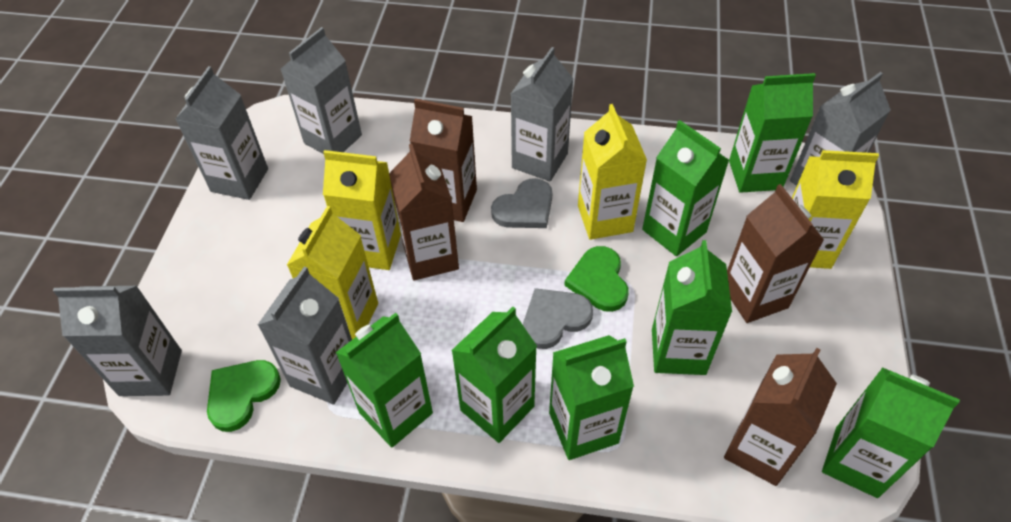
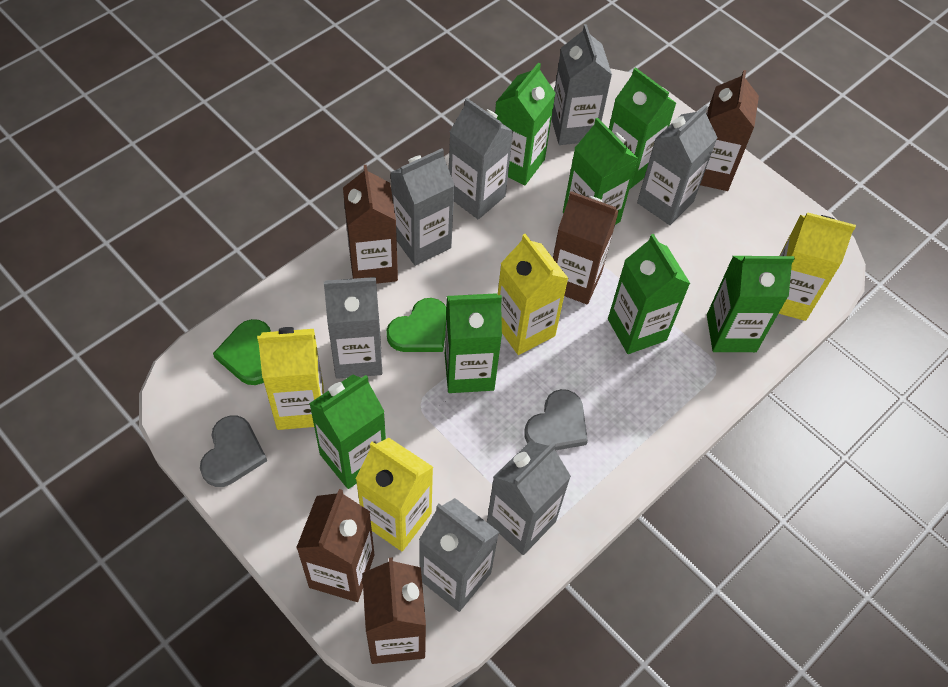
brown carton: 4 -> 5
grey carton: 6 -> 7

